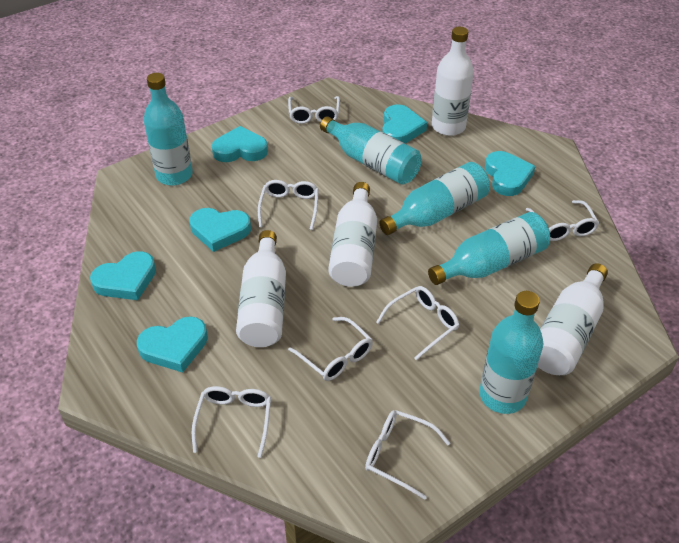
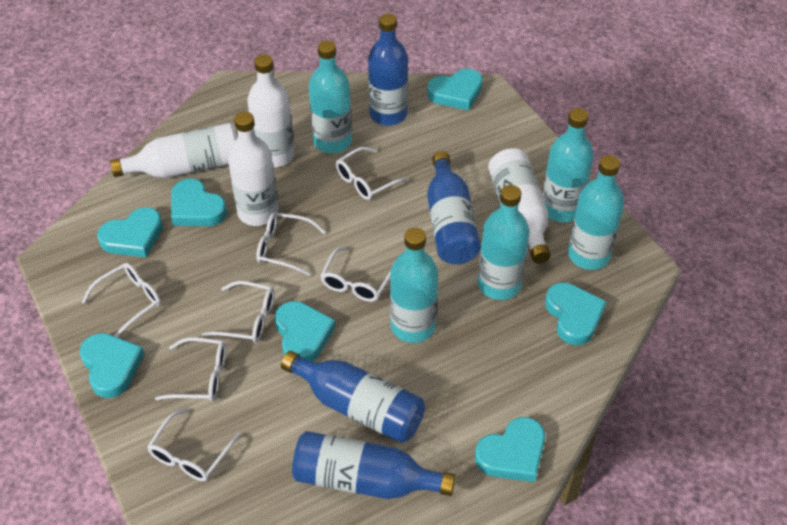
blue bottle: 0 -> 4
turquoise heart: 6 -> 7

